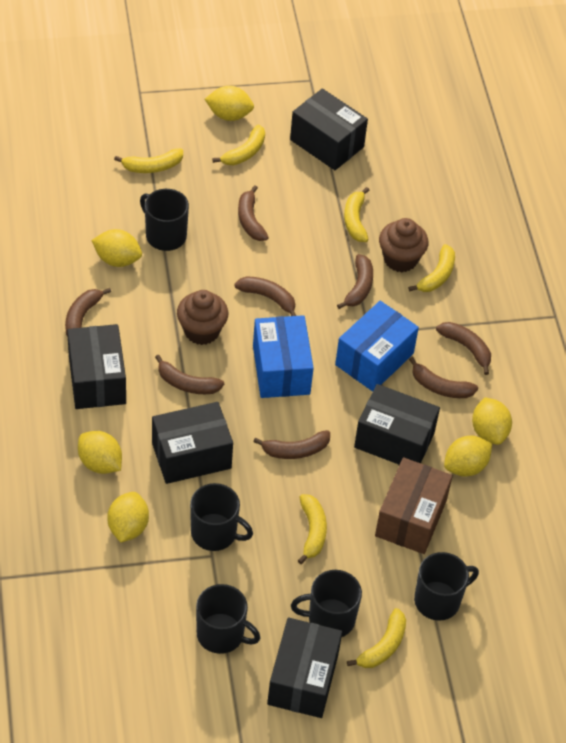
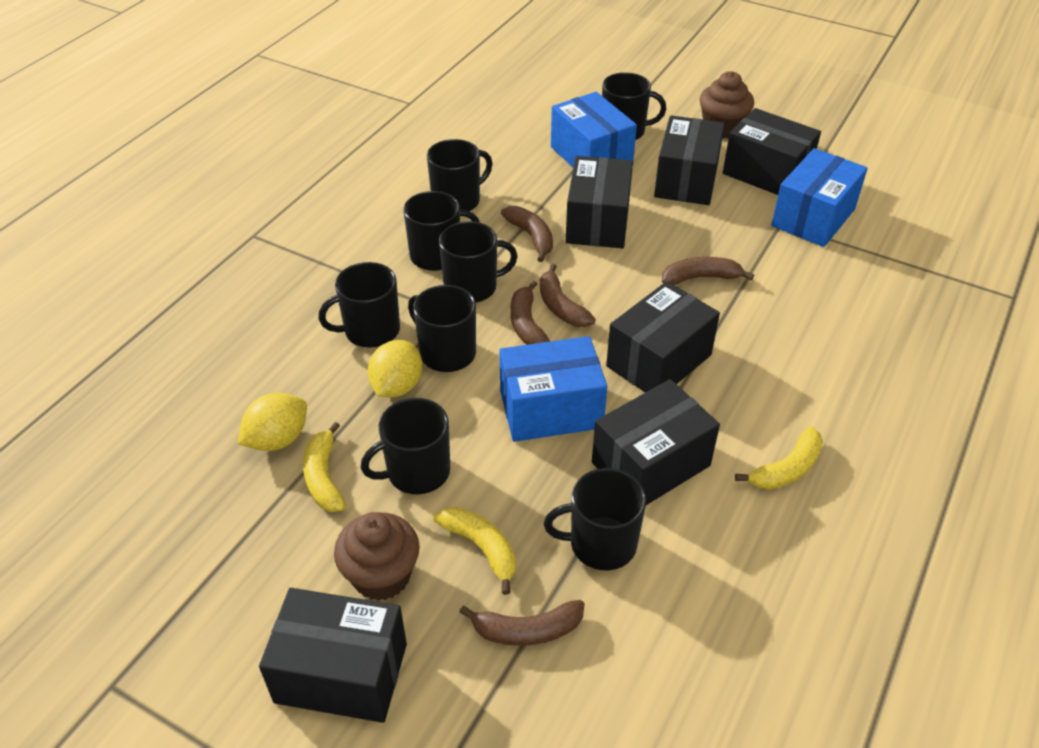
black box: 5 -> 6
black mug: 5 -> 8
blue box: 2 -> 3
brown banana: 8 -> 5
brown box: 1 -> 0
yellow banana: 6 -> 3
yellow lemon: 6 -> 2

